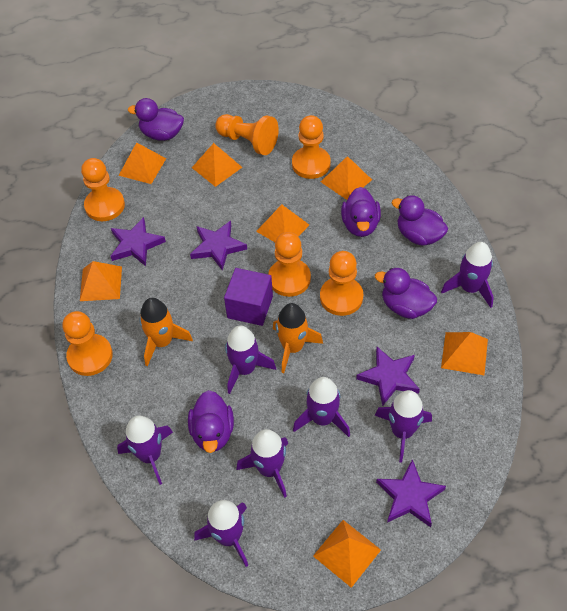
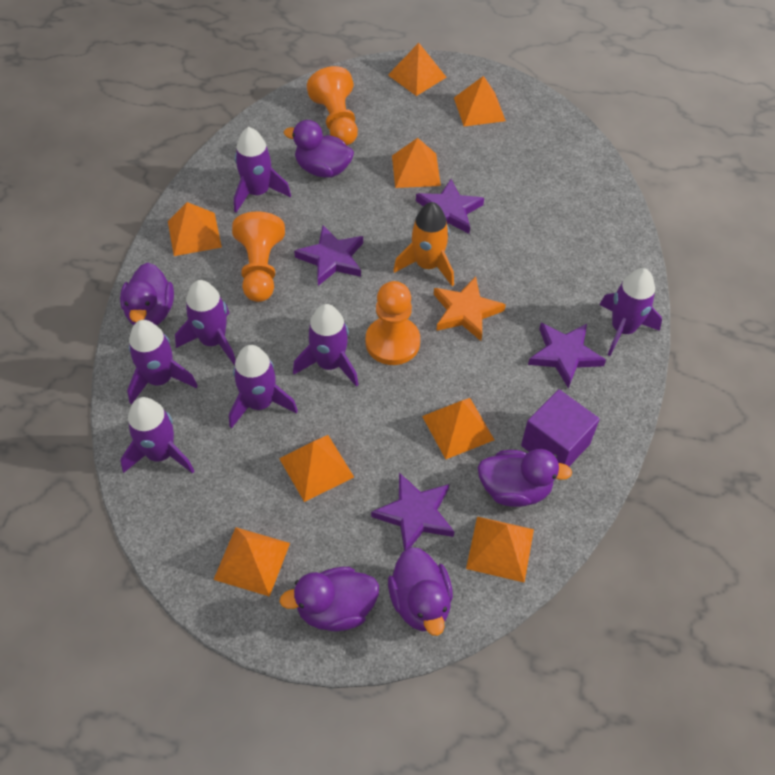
orange pawn: 6 -> 3
orange pyramid: 7 -> 8
orange rocket: 2 -> 1
orange star: 0 -> 1

